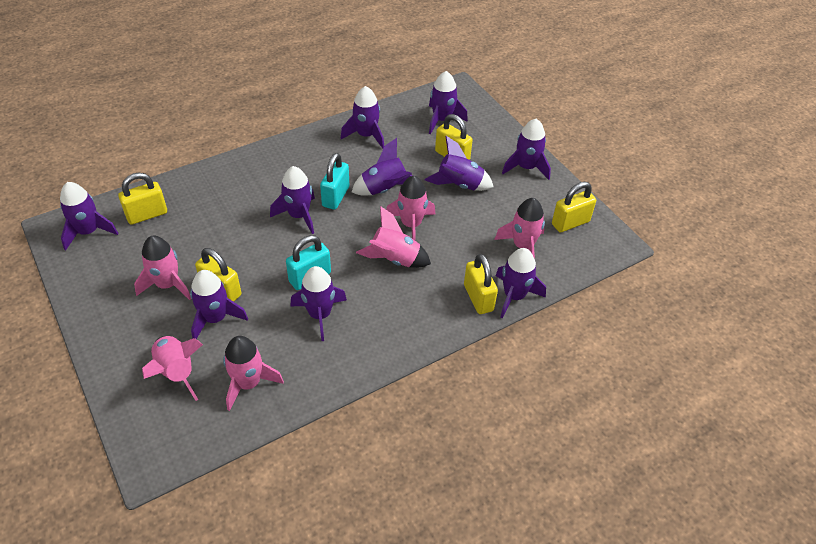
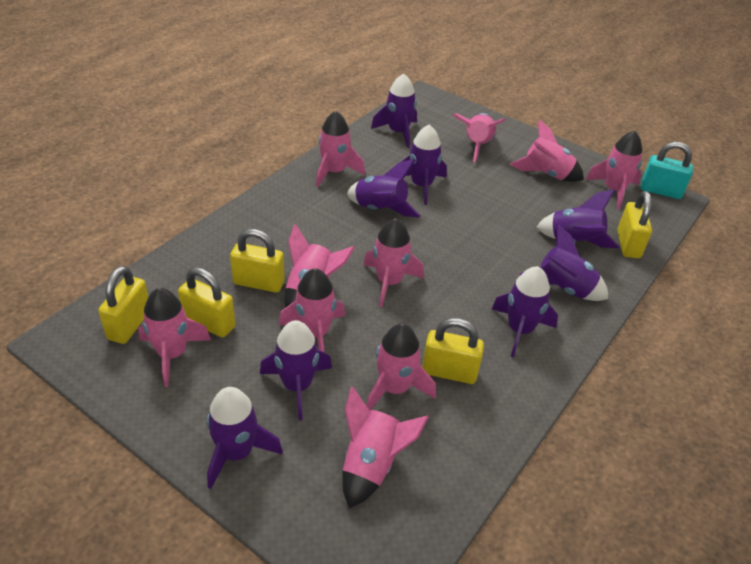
pink rocket: 6 -> 10
purple rocket: 10 -> 8
turquoise padlock: 2 -> 1

